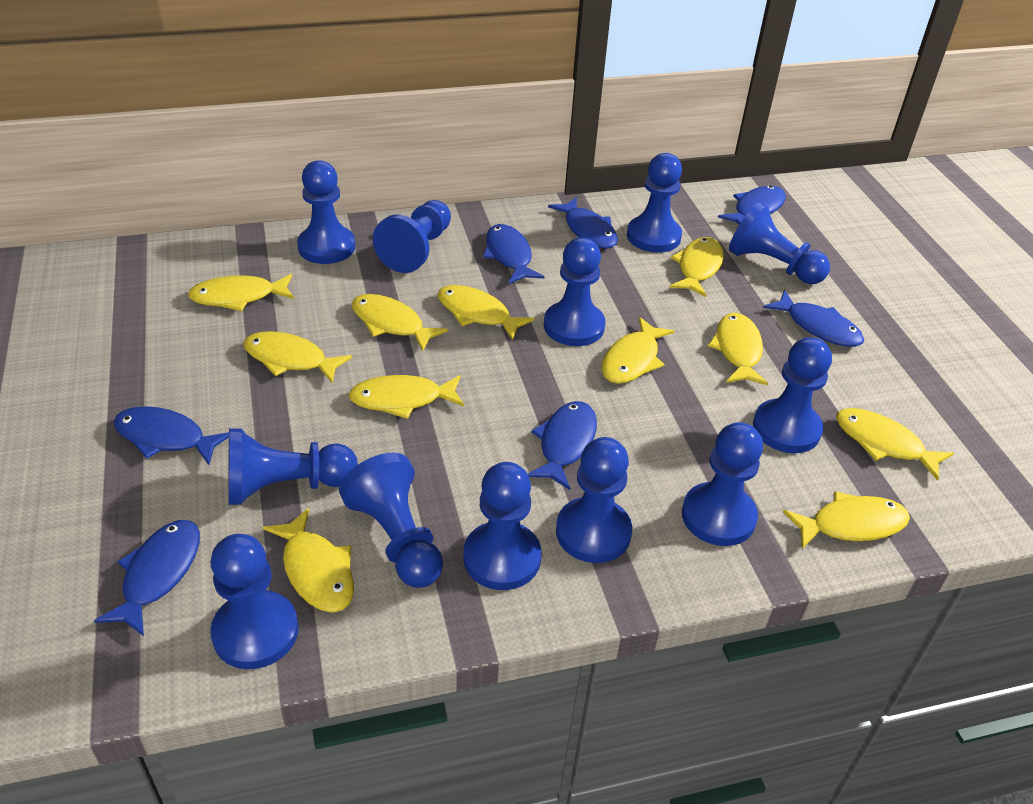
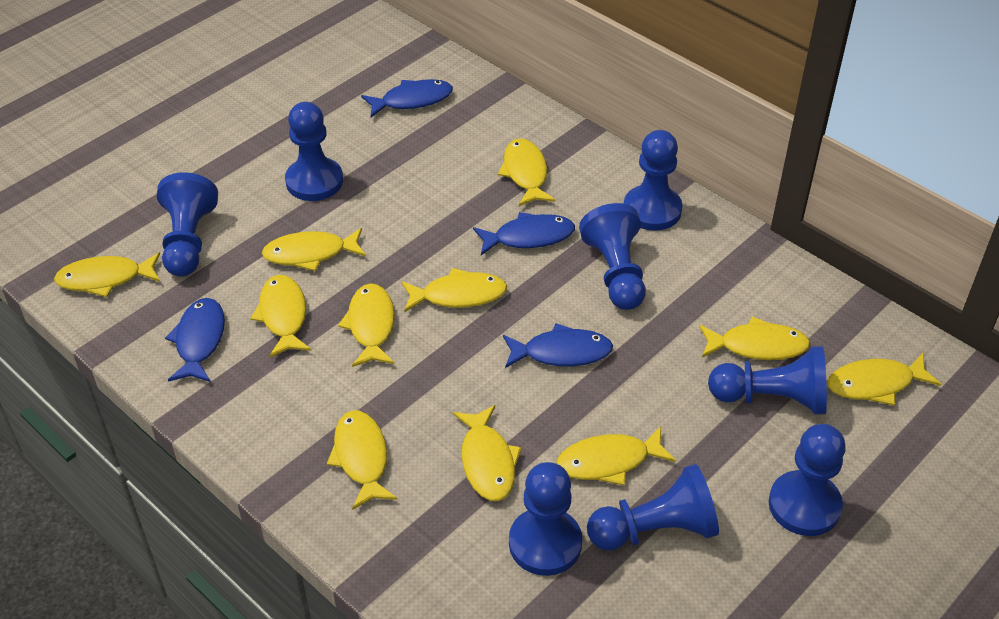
blue fish: 7 -> 4
blue pawn: 12 -> 8

